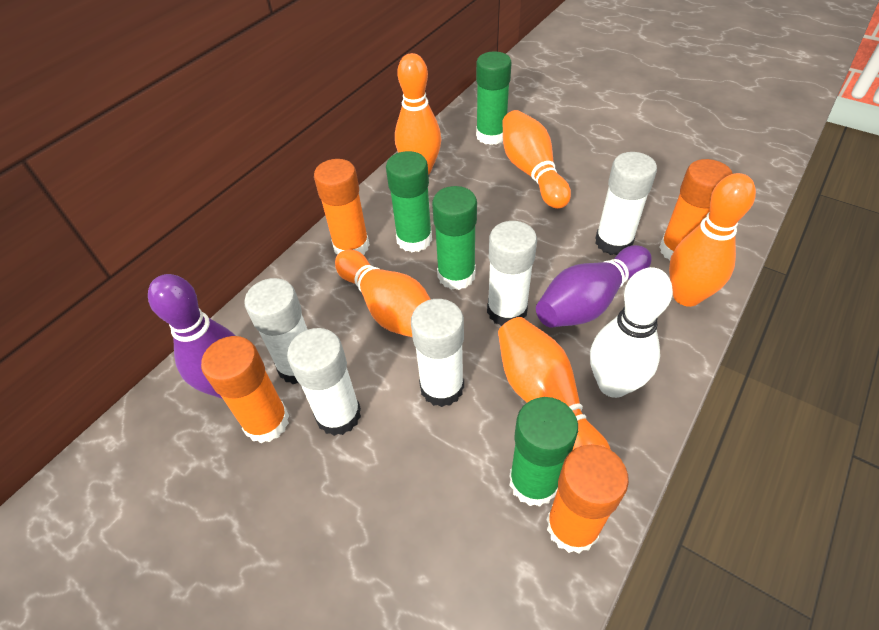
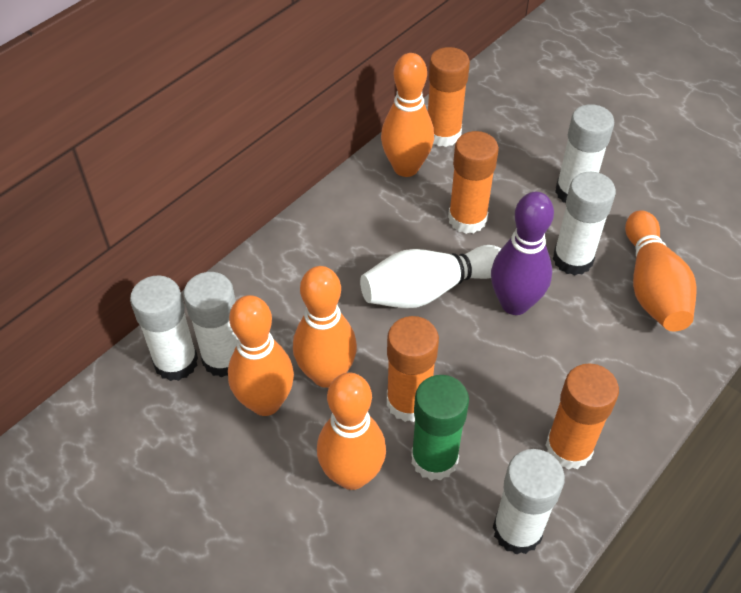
green glue stick: 4 -> 1
purple bowling pin: 2 -> 1

